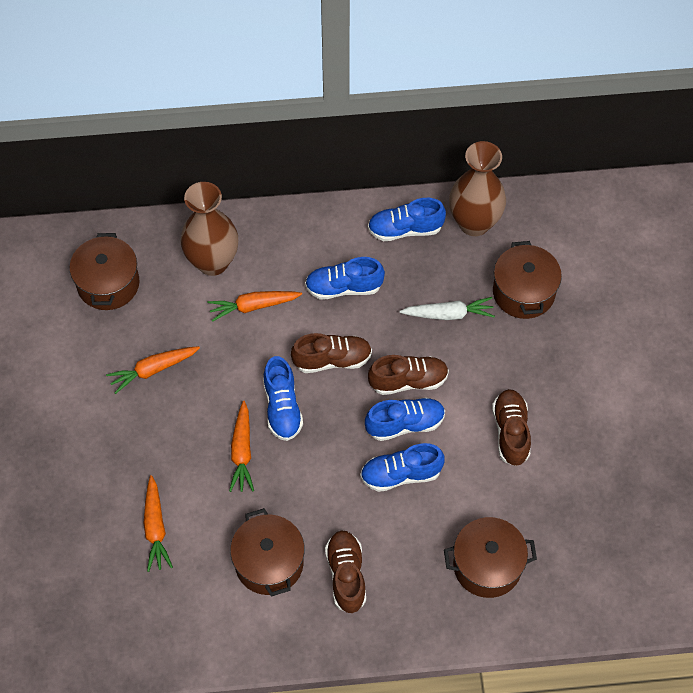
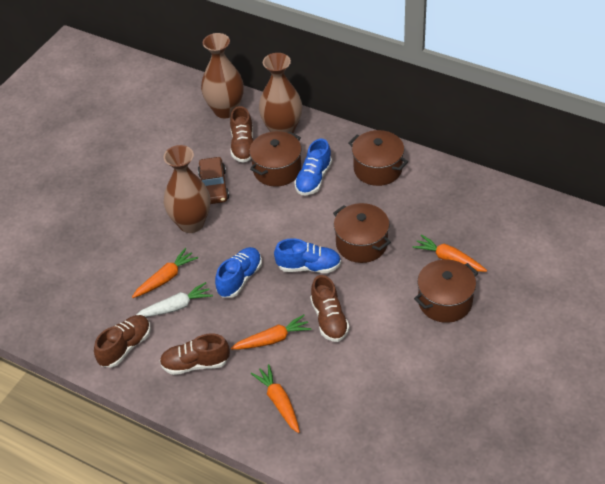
blue shoe: 5 -> 3
brown car: 0 -> 1
brown vase: 2 -> 3

